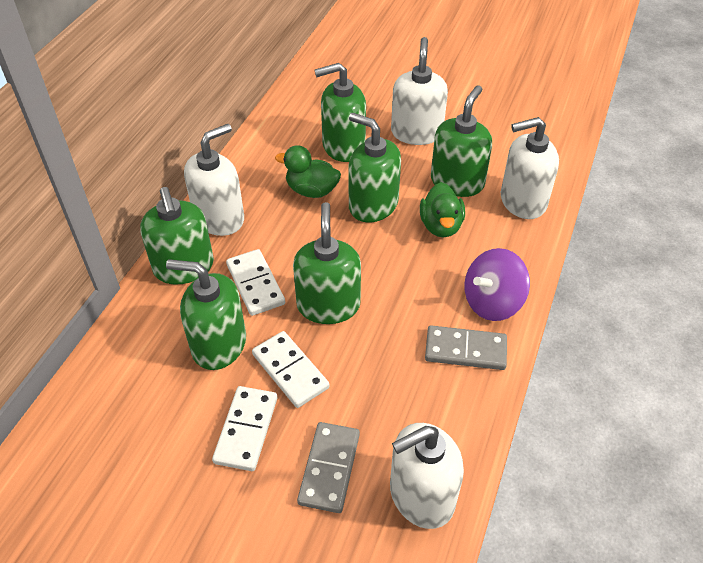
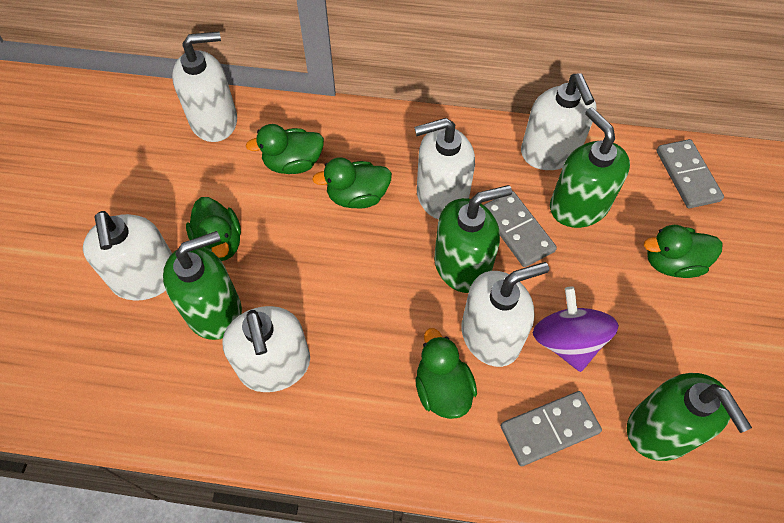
green duck: 2 -> 5
green soap dispenser: 6 -> 4
grey domino: 2 -> 3
white domino: 3 -> 0
white soap dispenser: 4 -> 6

